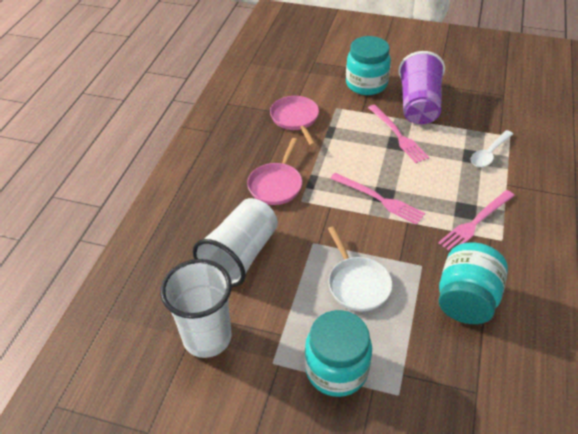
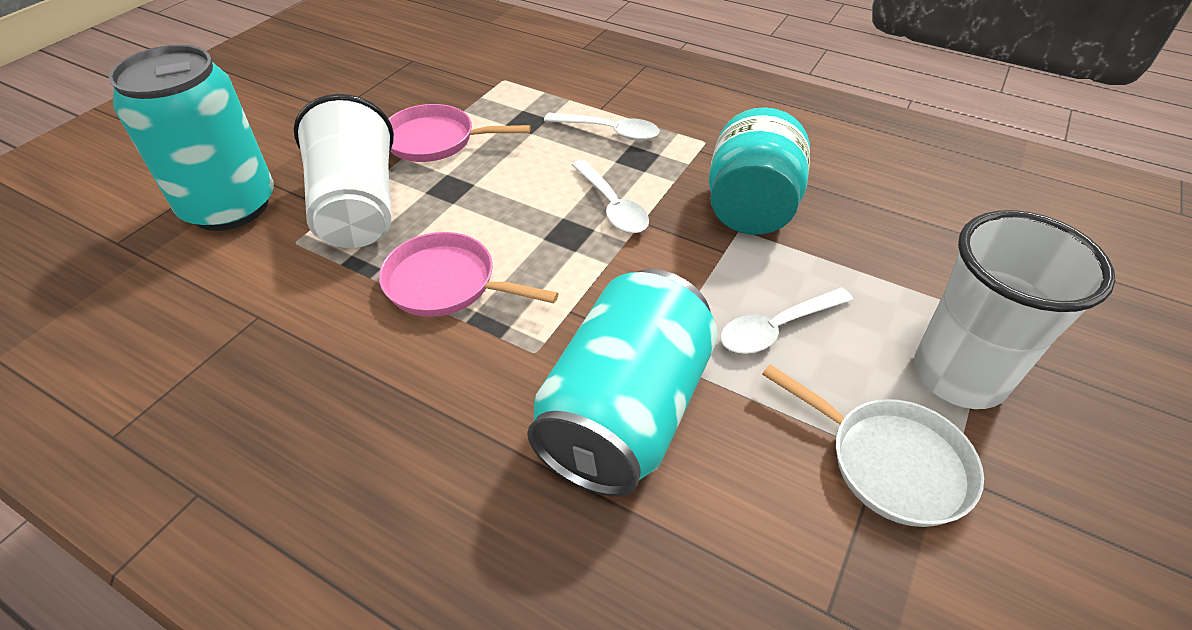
pink fork: 3 -> 0
purple cup: 1 -> 0
turquoise can: 0 -> 2
turquoise jar: 3 -> 1
white spoon: 1 -> 3

